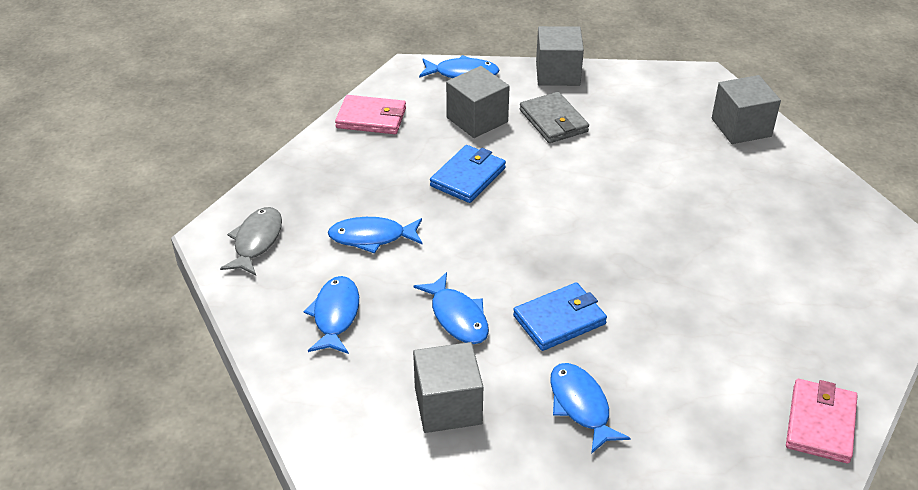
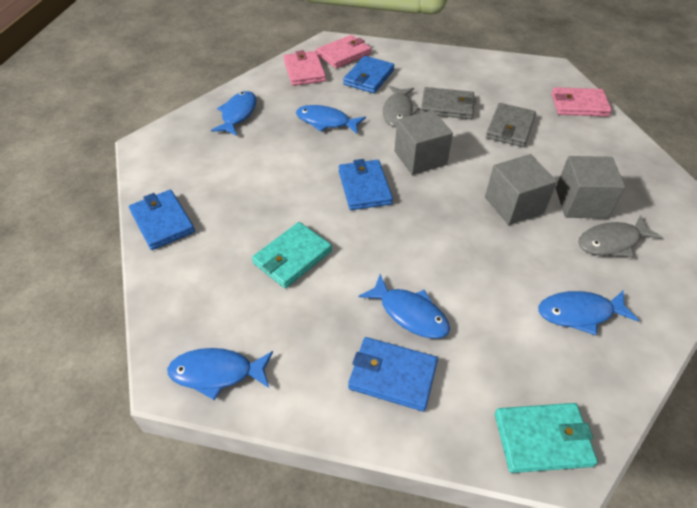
blue wallet: 2 -> 4
grey cube: 4 -> 3
grey fish: 1 -> 2
grey wallet: 1 -> 2
pink wallet: 2 -> 3
turquoise wallet: 0 -> 2

